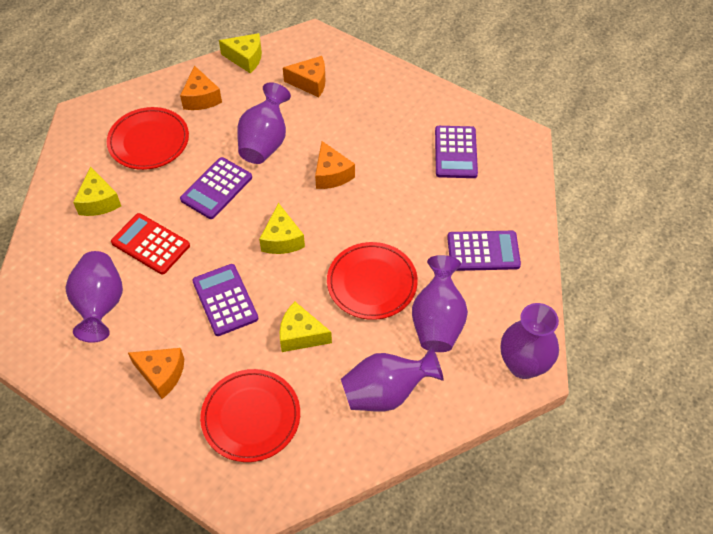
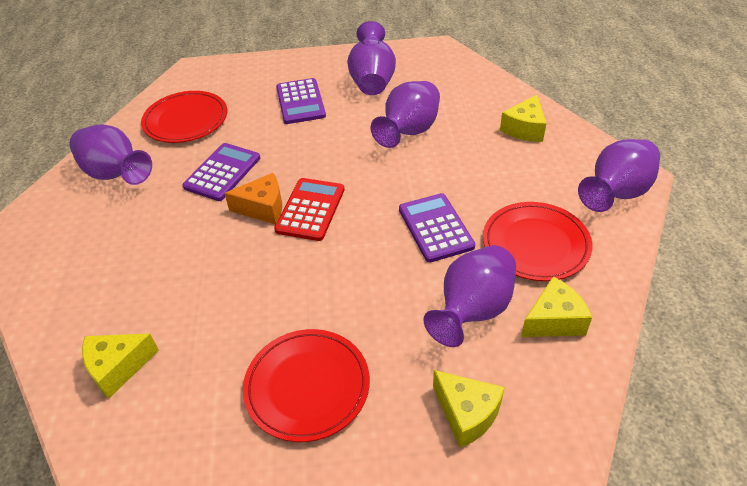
orange cheese: 4 -> 1
purple calculator: 4 -> 3

